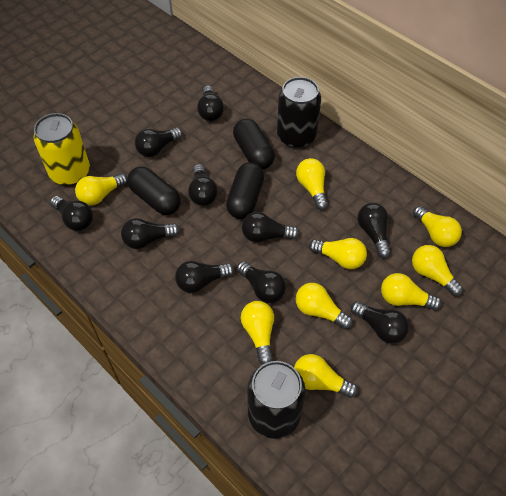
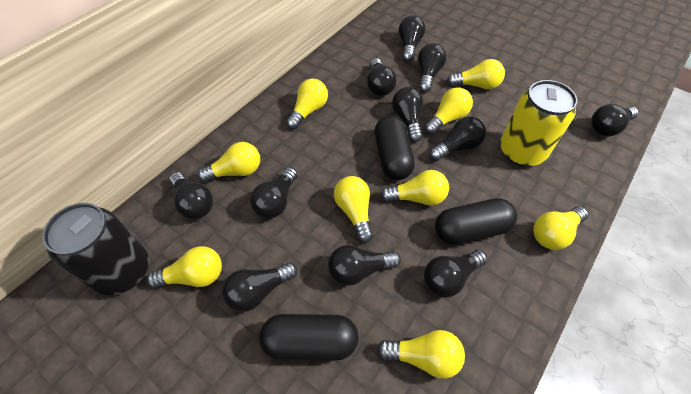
black can: 2 -> 1
black light bulb: 10 -> 11

